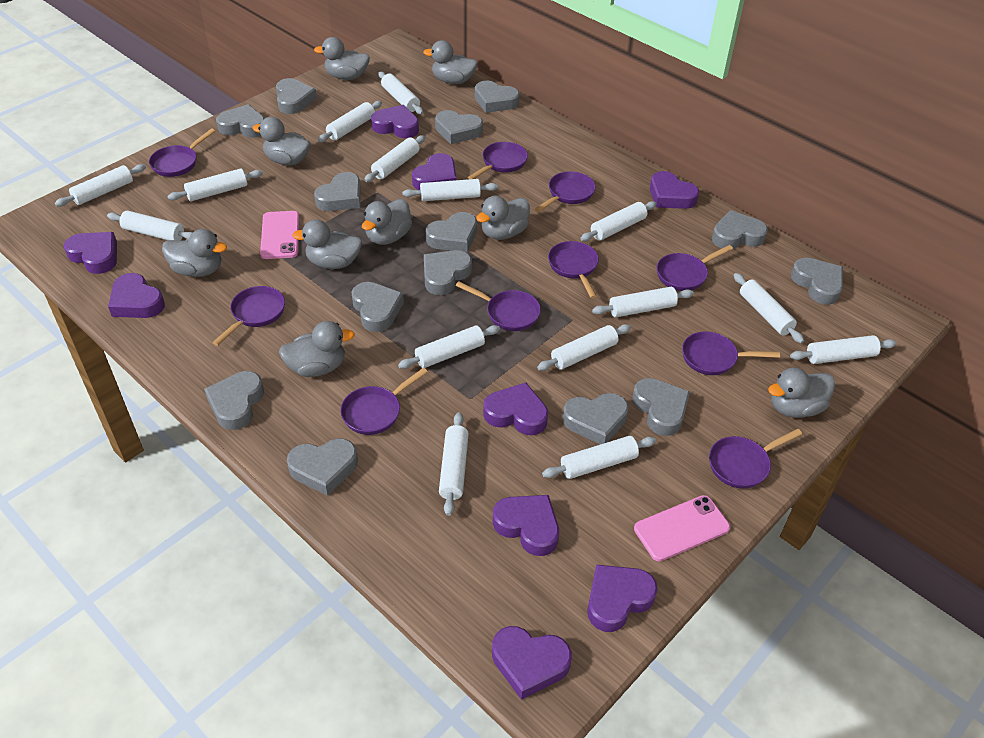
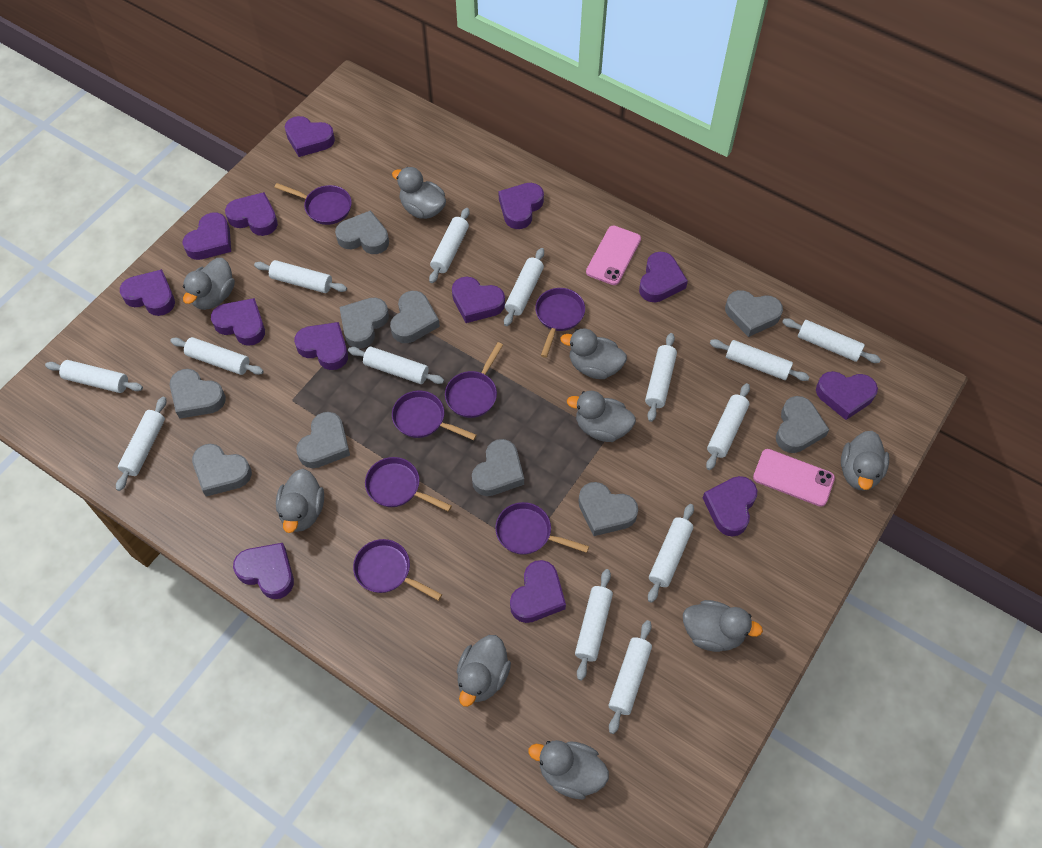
grey heart: 14 -> 10
purple heart: 9 -> 13
purple pan: 10 -> 7
white rolling pin: 15 -> 14

